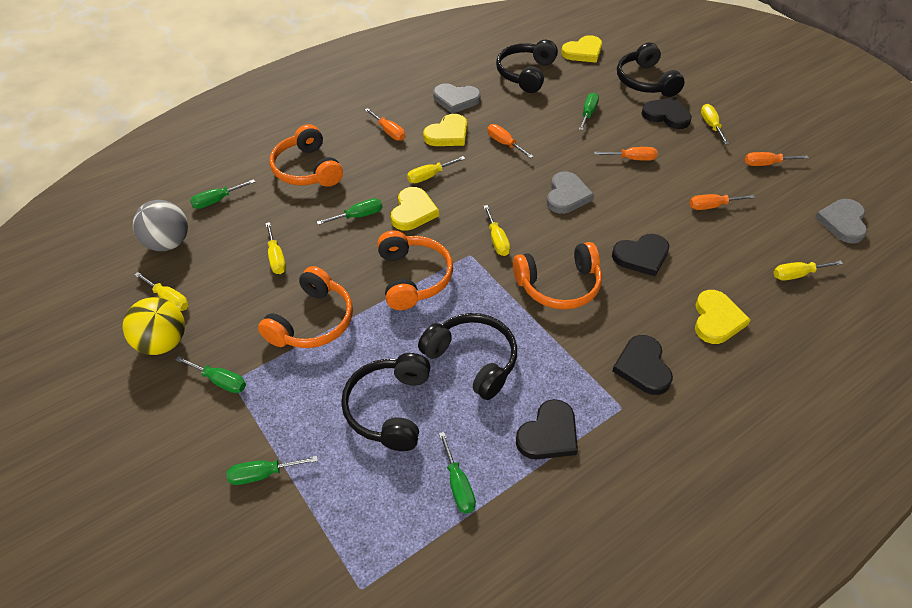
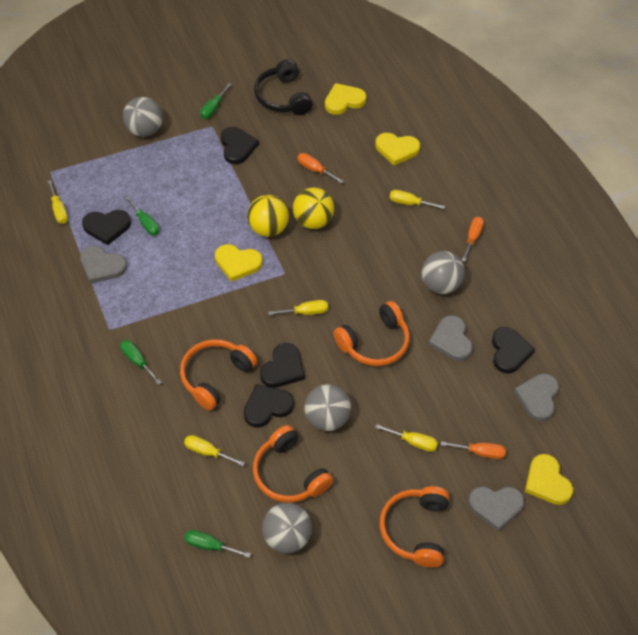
black headphones: 4 -> 1
black heart: 4 -> 5
green screwdriver: 6 -> 4
grey ball: 1 -> 4
grey heart: 3 -> 4
orange screwdriver: 5 -> 3
yellow ball: 1 -> 2
yellow screwdriver: 6 -> 5

